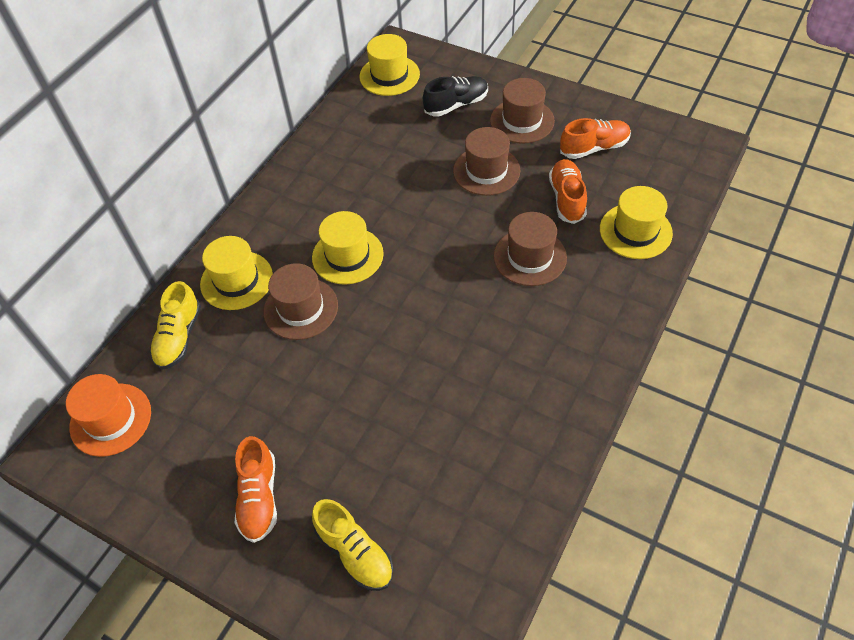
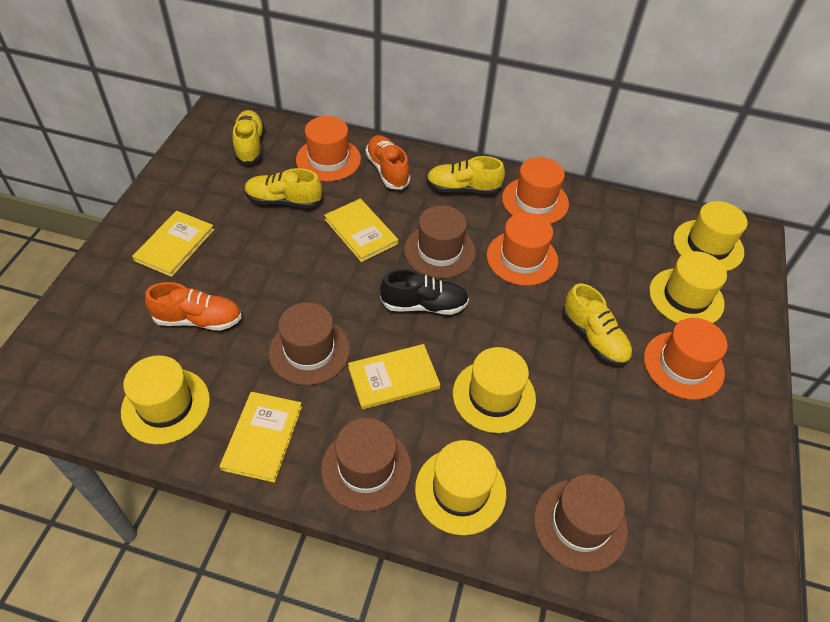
orange hat: 1 -> 4
orange shoe: 3 -> 2
yellow book: 0 -> 4
yellow hat: 4 -> 5
yellow shoe: 2 -> 4

